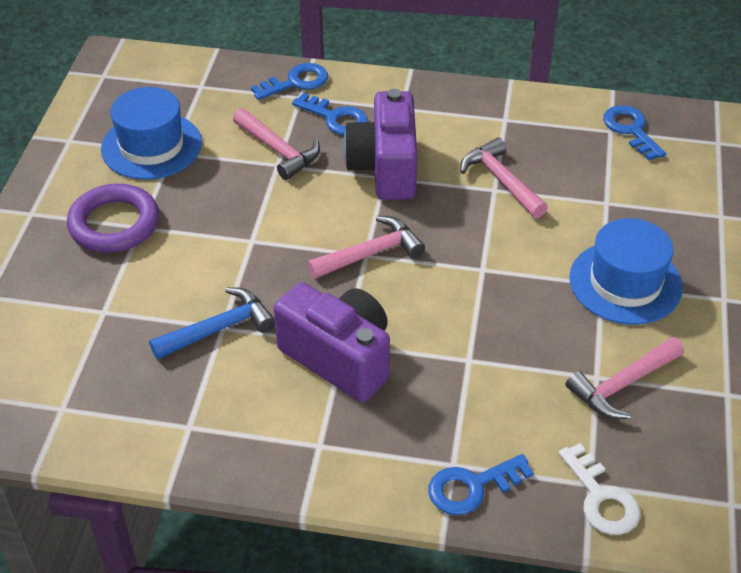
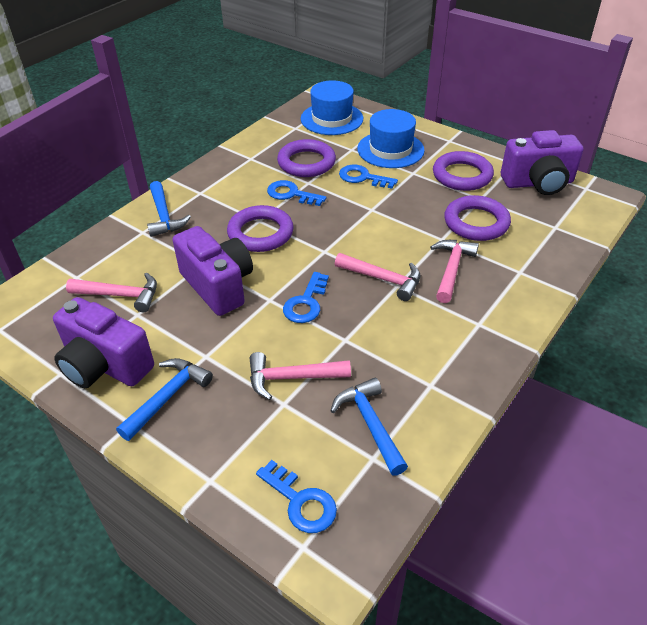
blue hammer: 1 -> 3
purple camera: 2 -> 3
purple ring: 1 -> 4
white key: 1 -> 0

